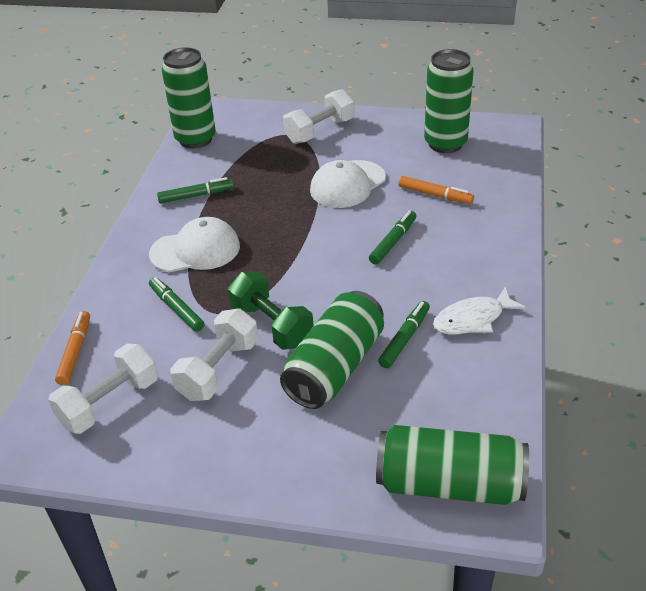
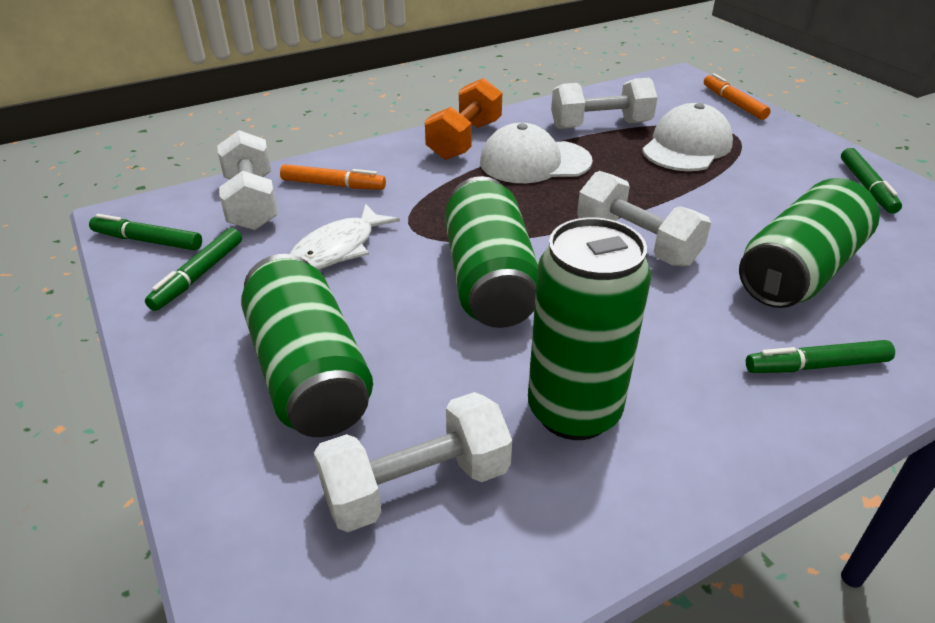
green dumbbell: 1 -> 0
orange dumbbell: 0 -> 1
white dumbbell: 3 -> 4

